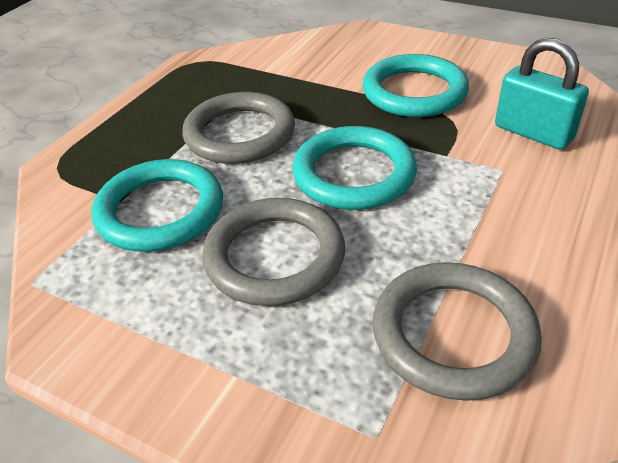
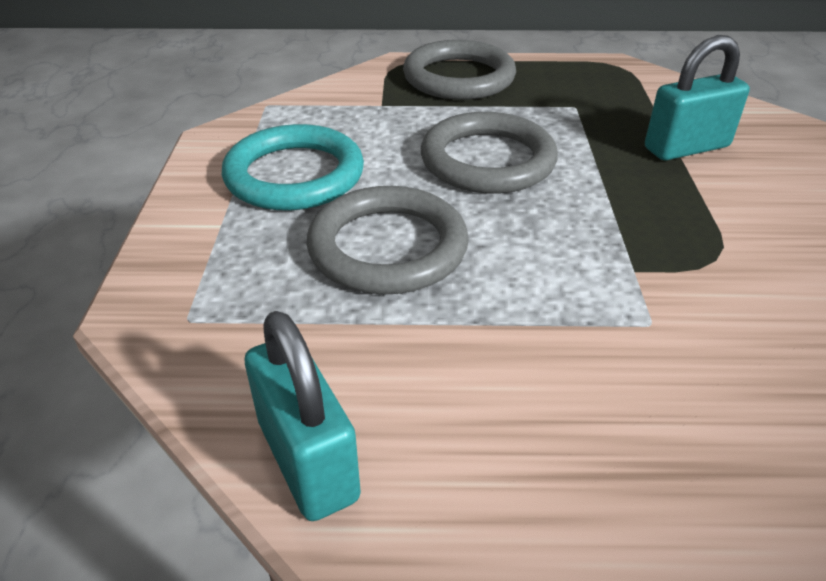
turquoise padlock: 1 -> 2
turquoise ring: 3 -> 1

